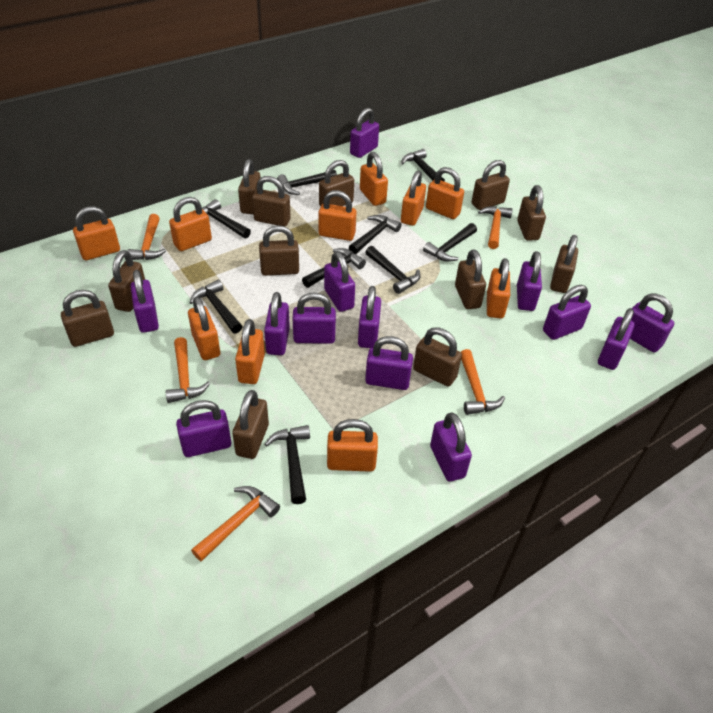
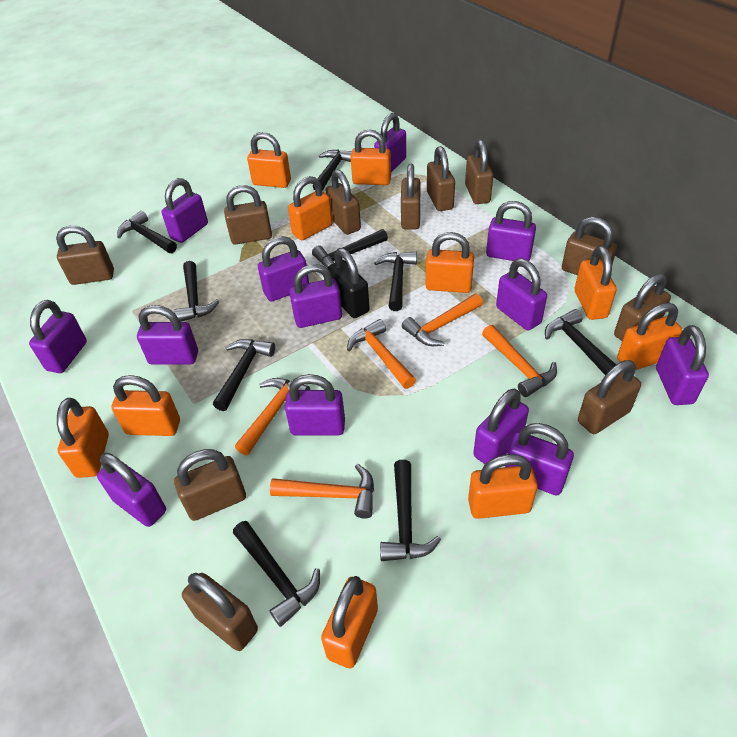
black padlock: 0 -> 1
brown padlock: 12 -> 11

